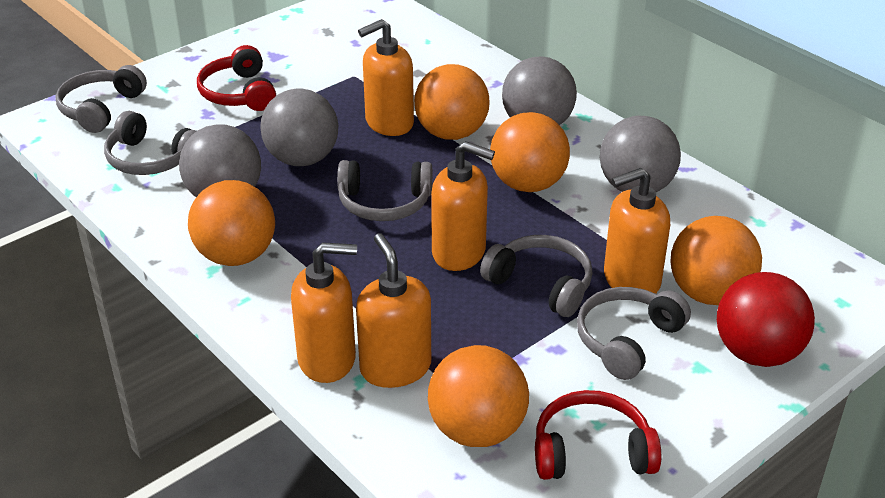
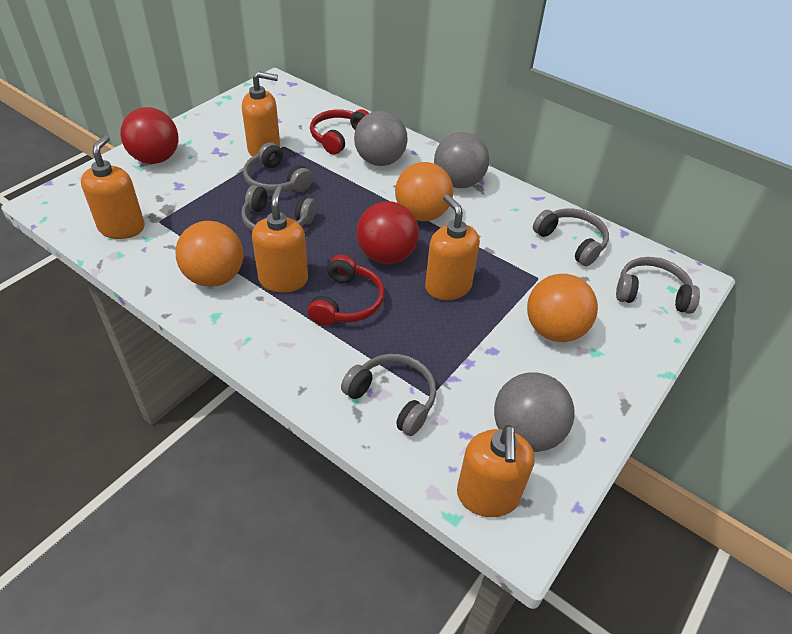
grey ball: 4 -> 3
orange ball: 5 -> 3
red ball: 1 -> 2

